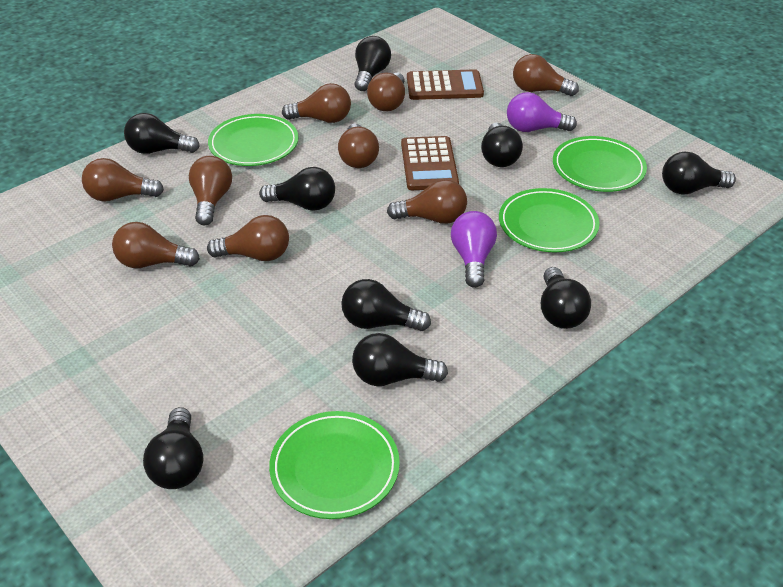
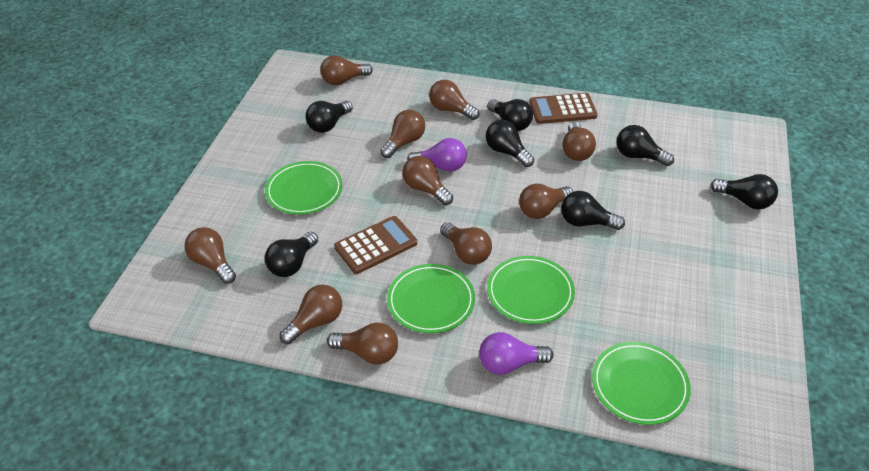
black light bulb: 9 -> 7
brown light bulb: 9 -> 10

